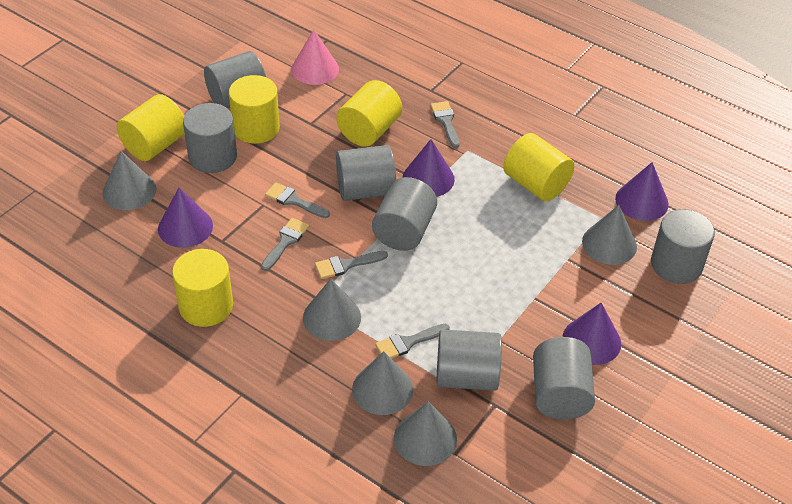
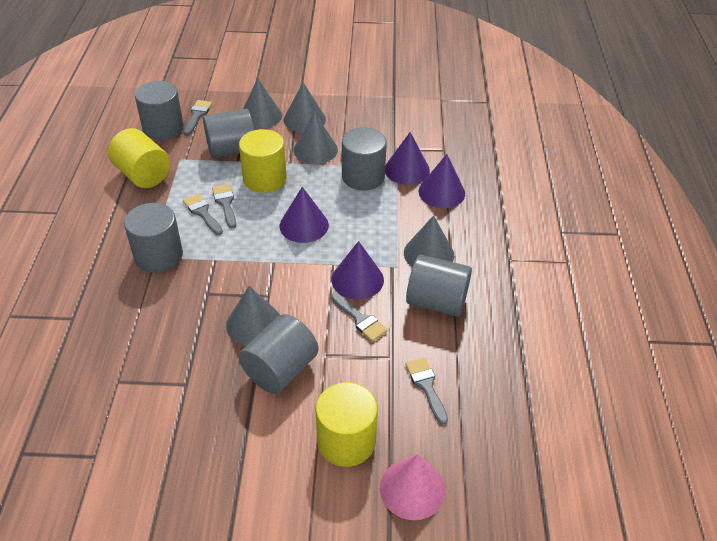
grey cylinder: 7 -> 6
yellow cylinder: 5 -> 3

